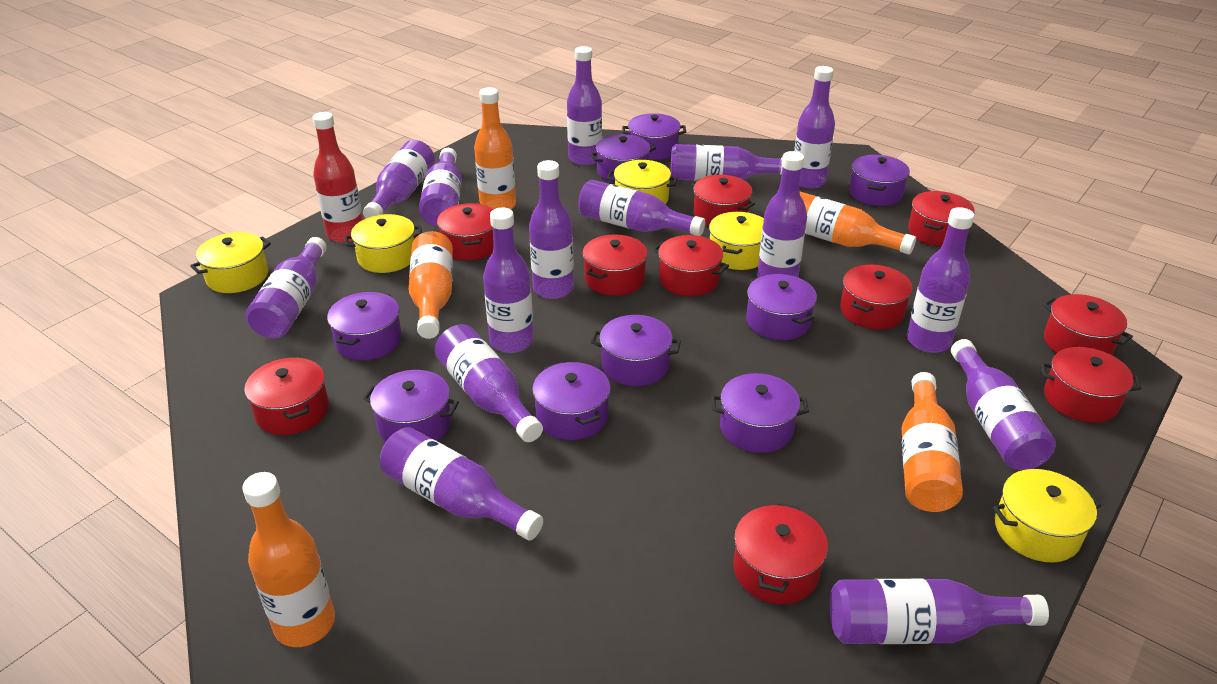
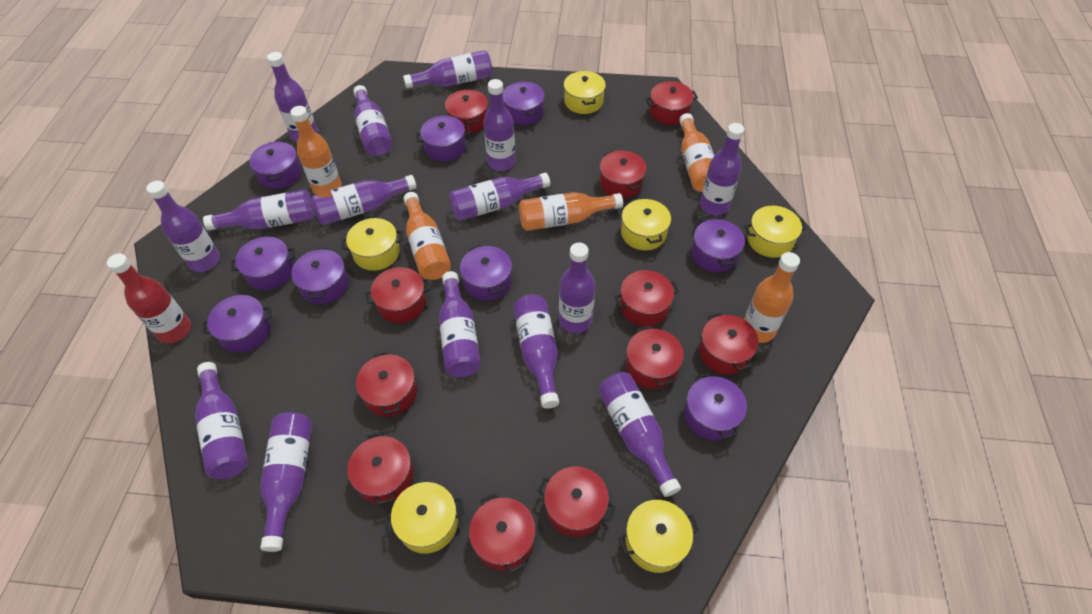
red pot: 10 -> 11
yellow pot: 5 -> 6

